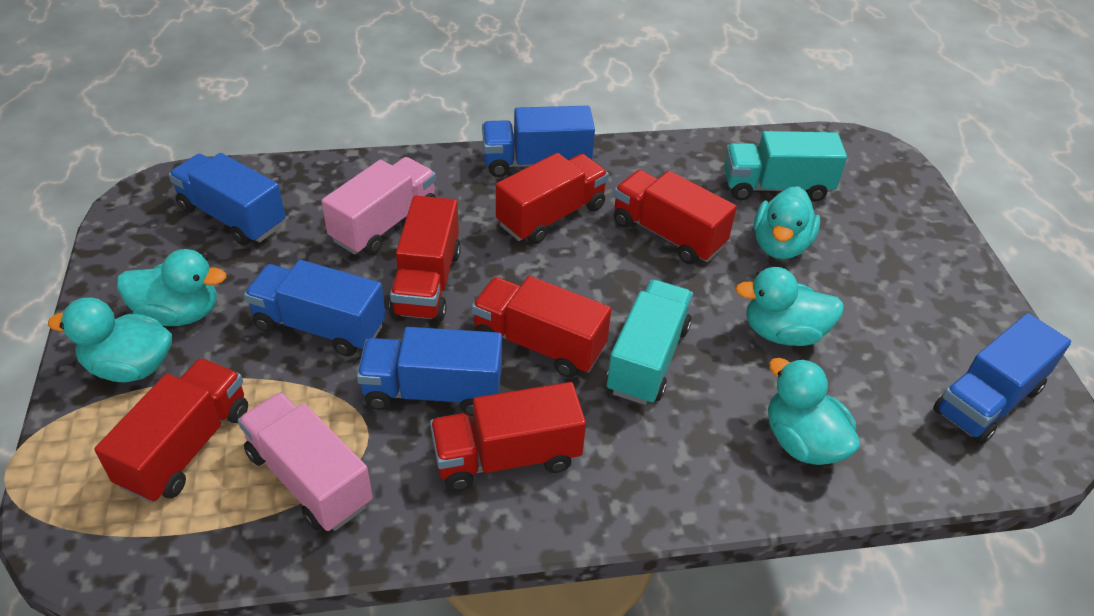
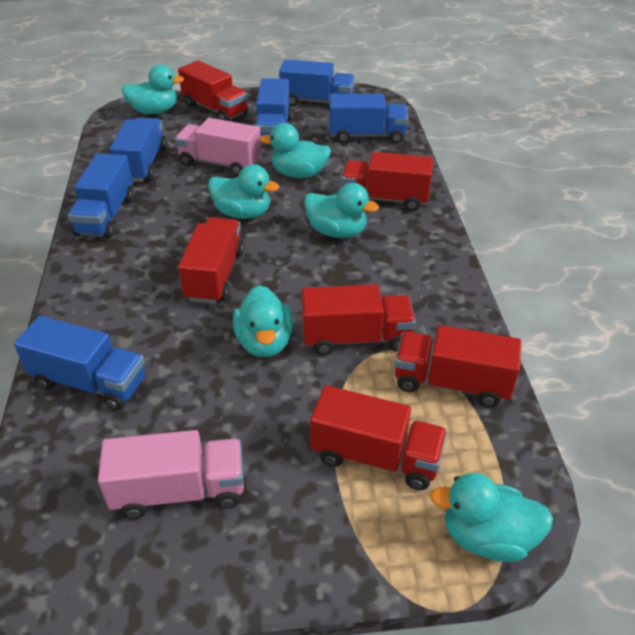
blue truck: 5 -> 6
turquoise duck: 5 -> 6
turquoise truck: 2 -> 0

